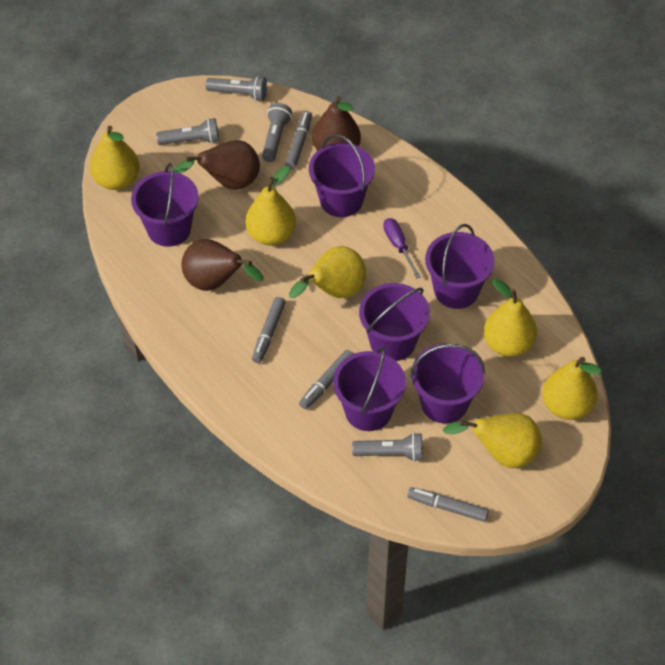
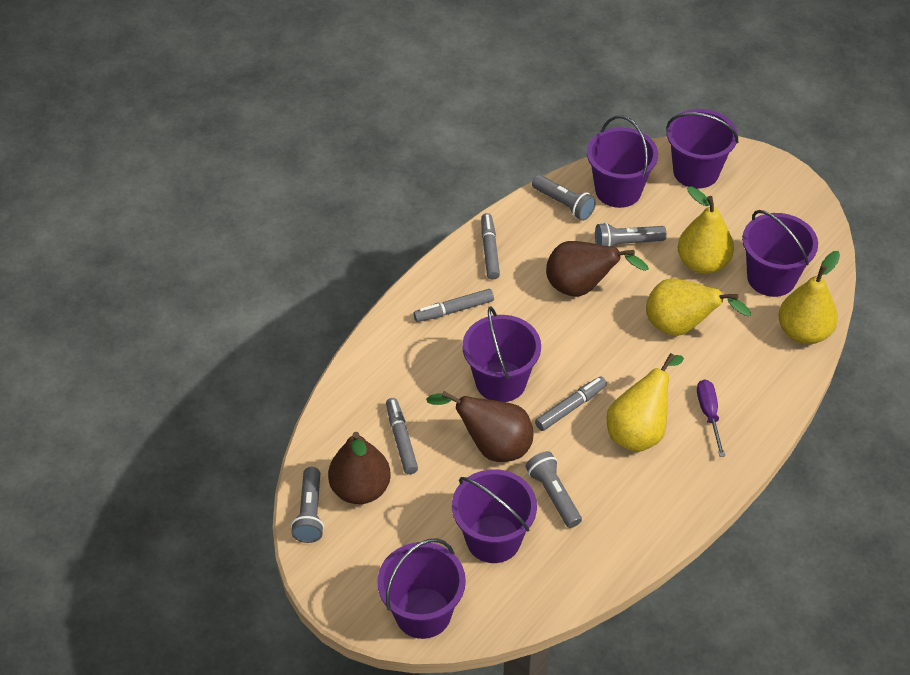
yellow pear: 6 -> 4

